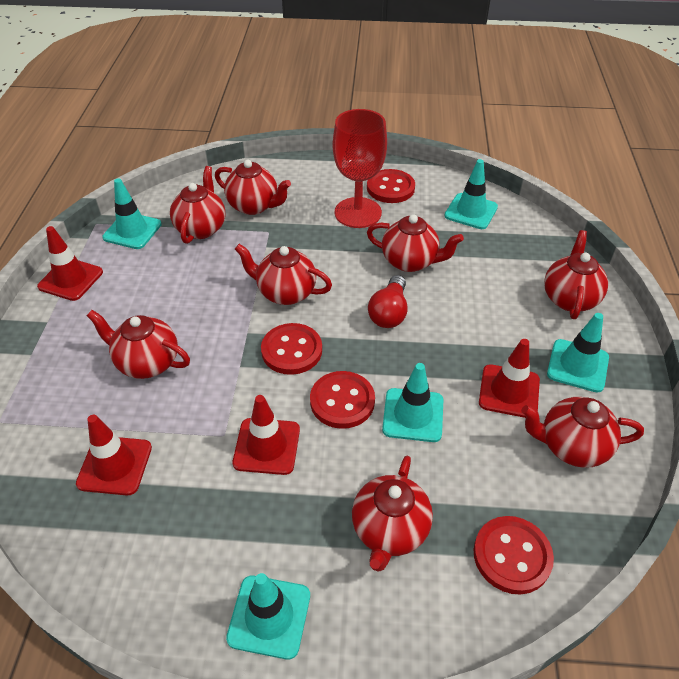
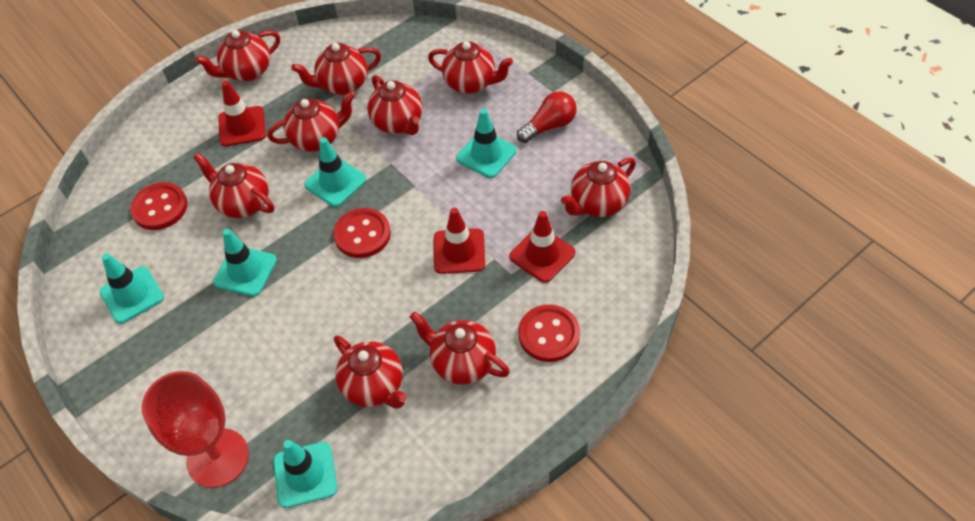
red button: 4 -> 3
red teapot: 8 -> 9
red traffic cone: 4 -> 3

